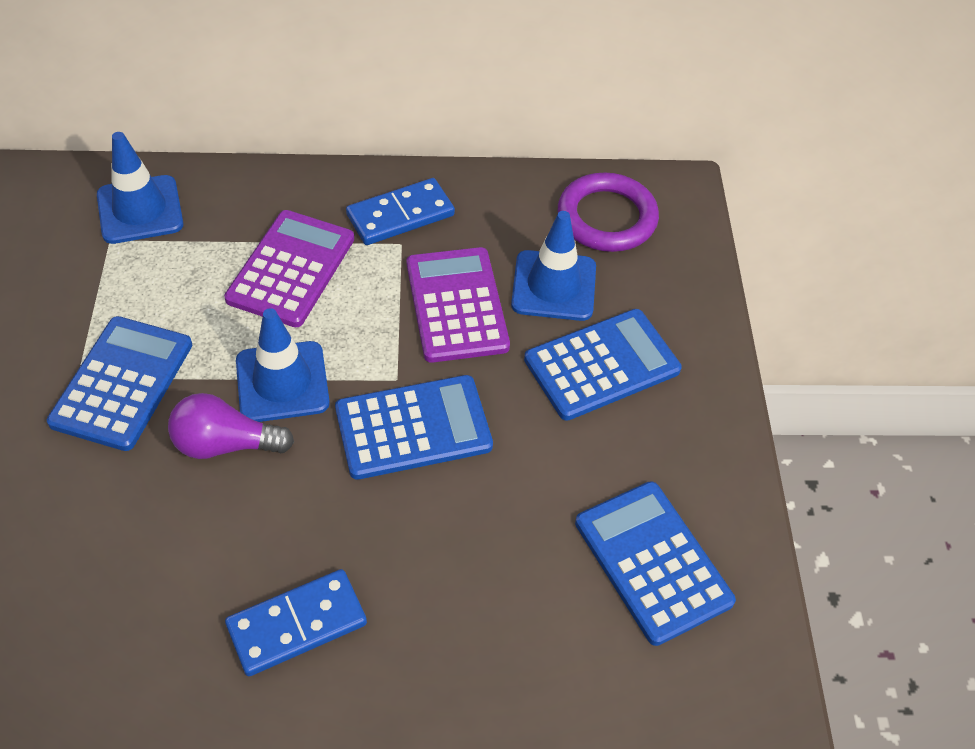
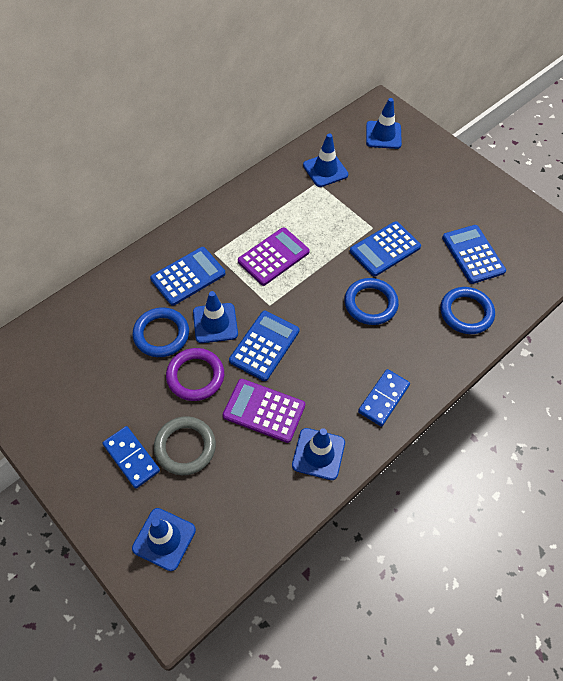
blue ring: 0 -> 3
blue traffic cone: 3 -> 5
grey ring: 0 -> 1
purple light bulb: 1 -> 0

